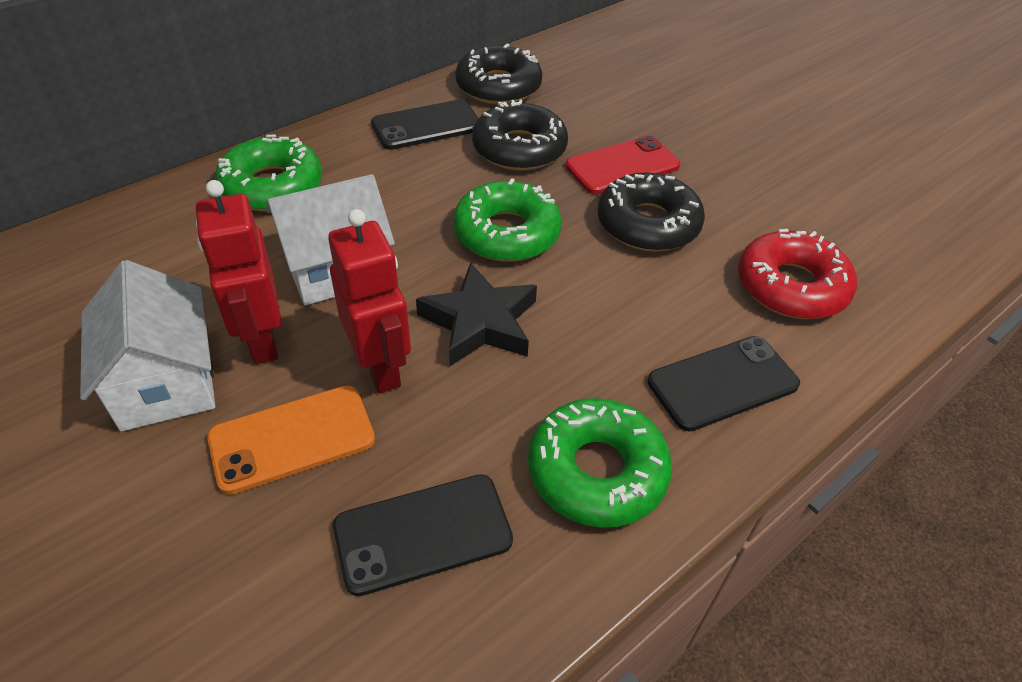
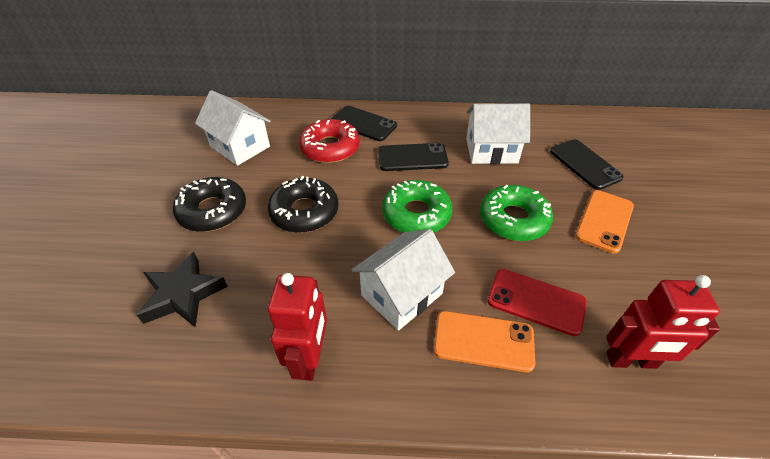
black donut: 3 -> 2
green donut: 3 -> 2
orange phone: 1 -> 2
white house: 2 -> 3

